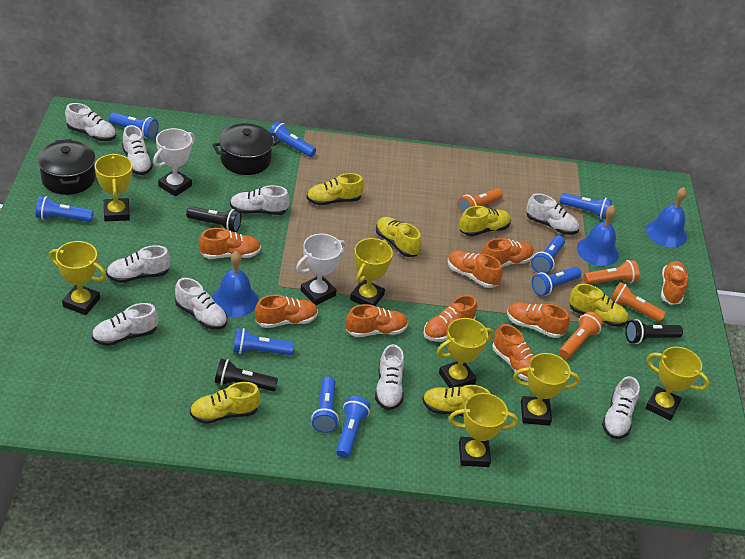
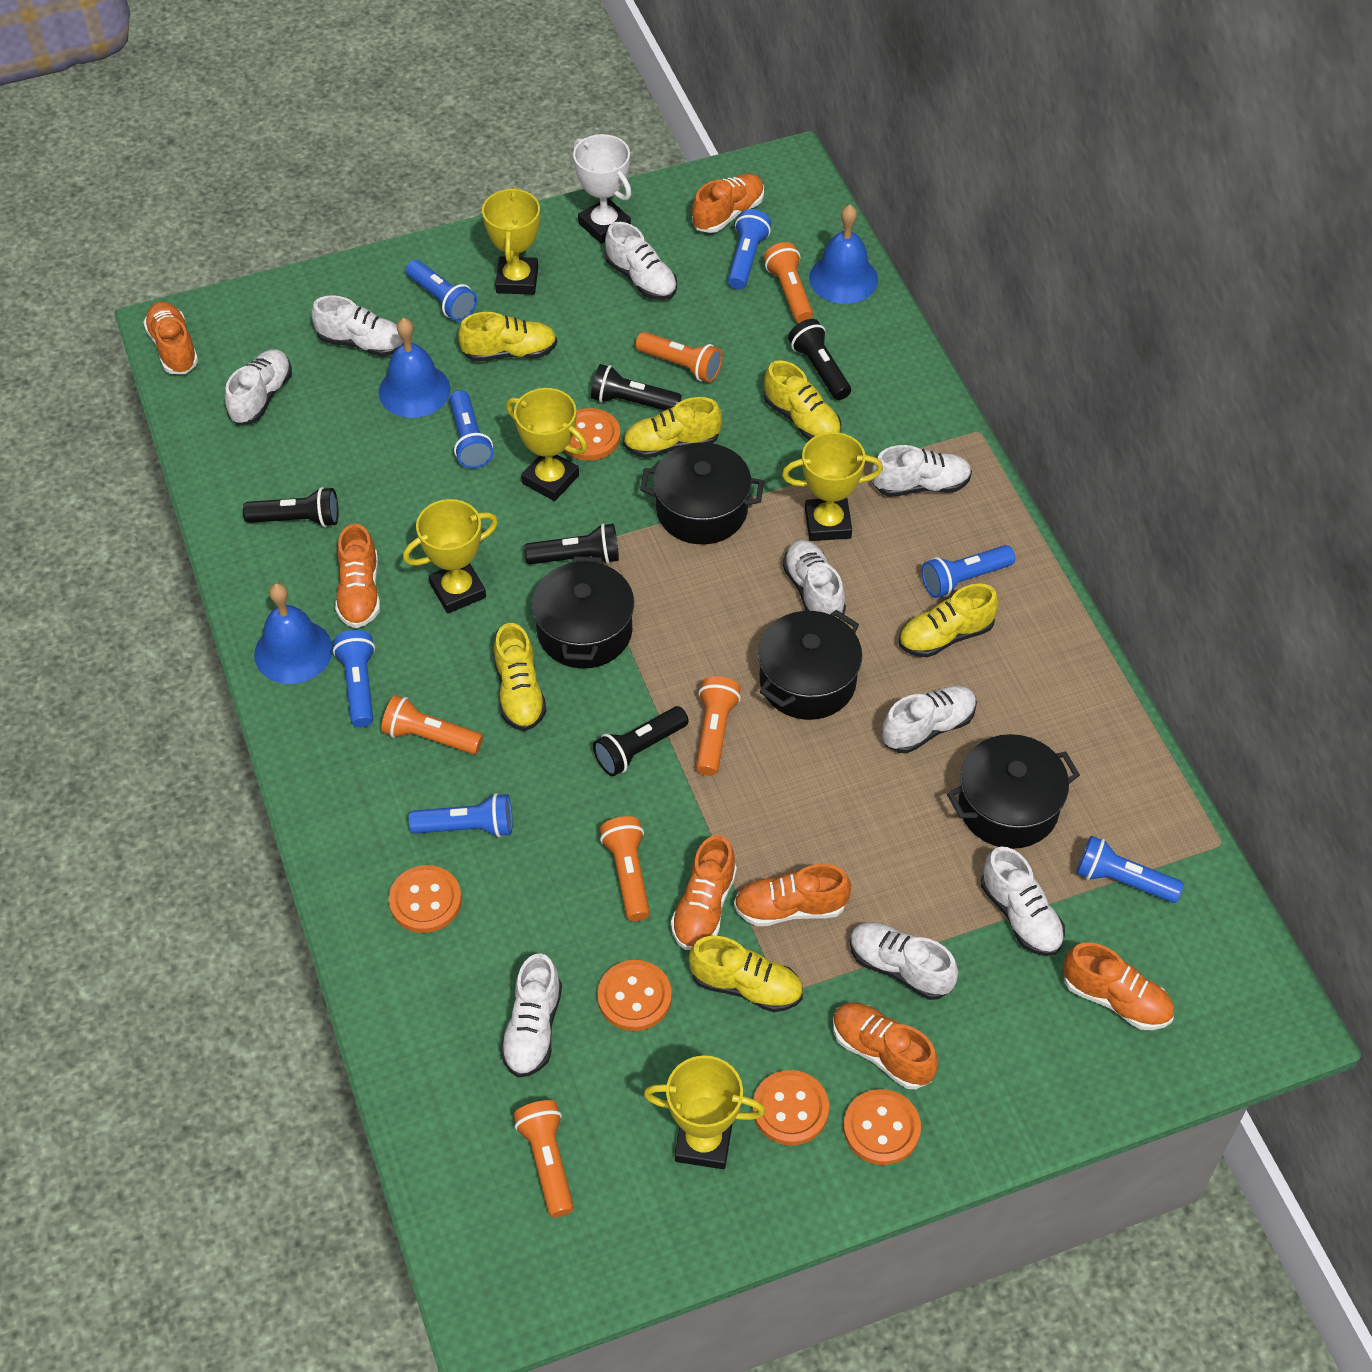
black flashlight: 3 -> 5
black pot: 2 -> 4
blue flashlight: 9 -> 7
orange button: 0 -> 5
orange flashlight: 4 -> 6
orange shoe: 9 -> 7
white trophy: 2 -> 1
yellow trophy: 7 -> 5

